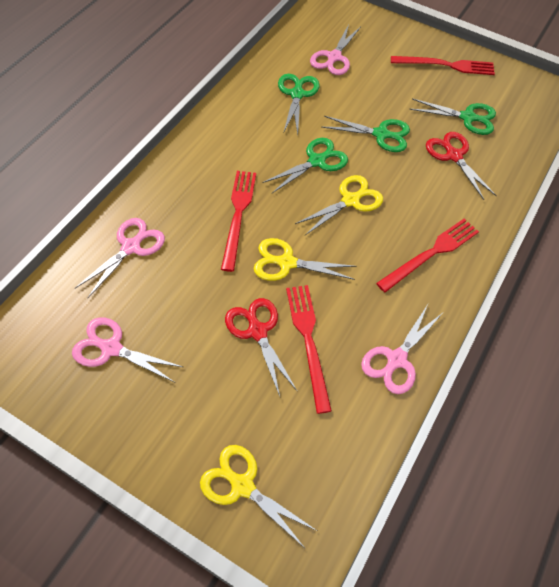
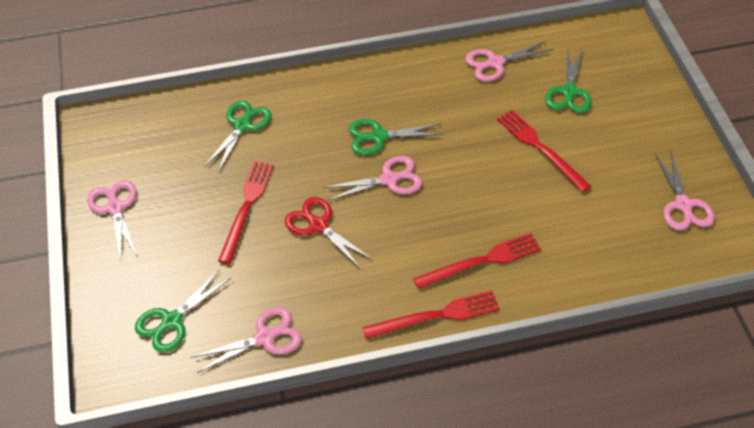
pink scissors: 4 -> 5
red scissors: 2 -> 1
yellow scissors: 3 -> 0

